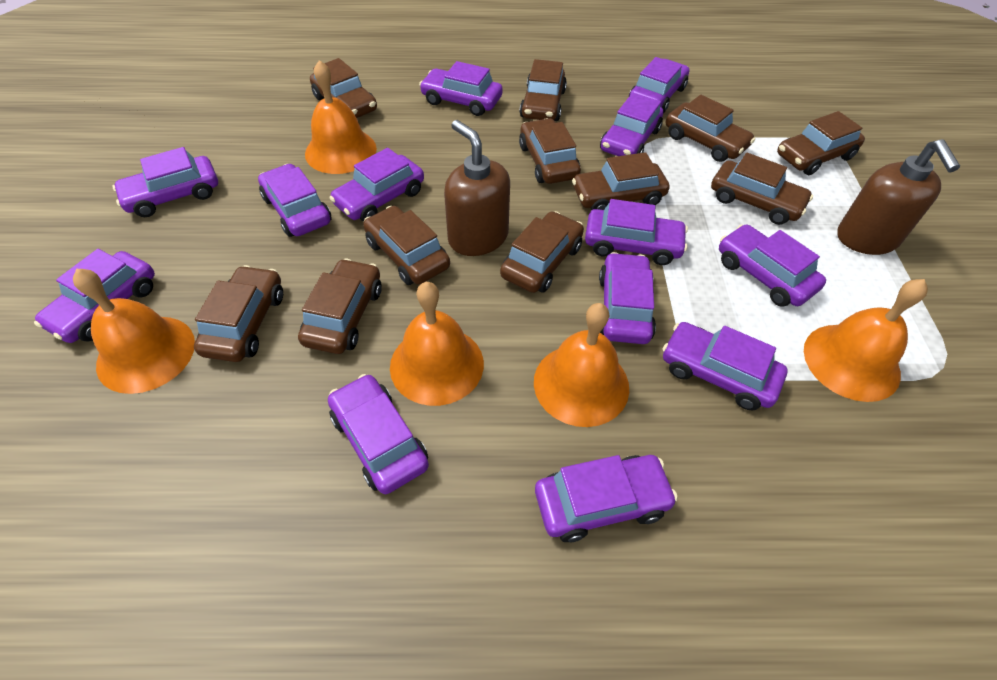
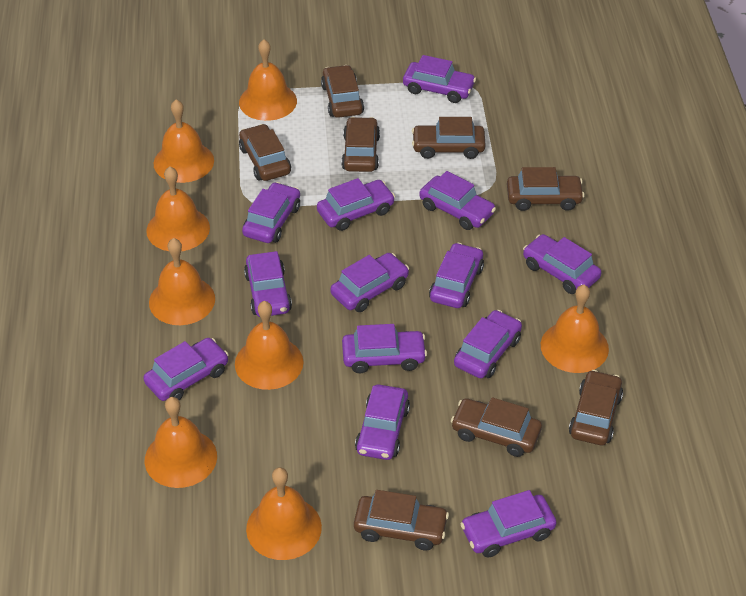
brown car: 11 -> 8
brown soap dispenser: 2 -> 0
orange bell: 5 -> 8

